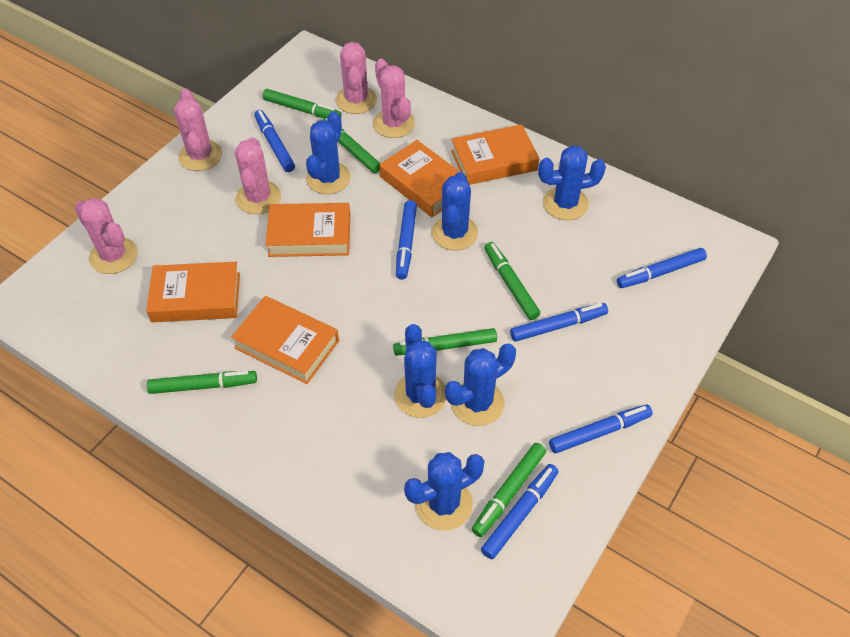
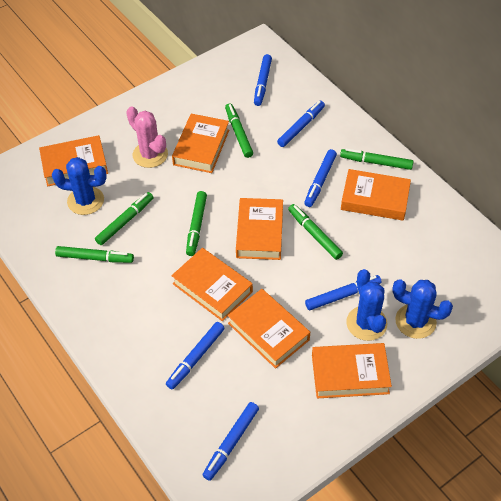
blue cactus: 6 -> 3
orange book: 5 -> 7
pink cactus: 5 -> 1

